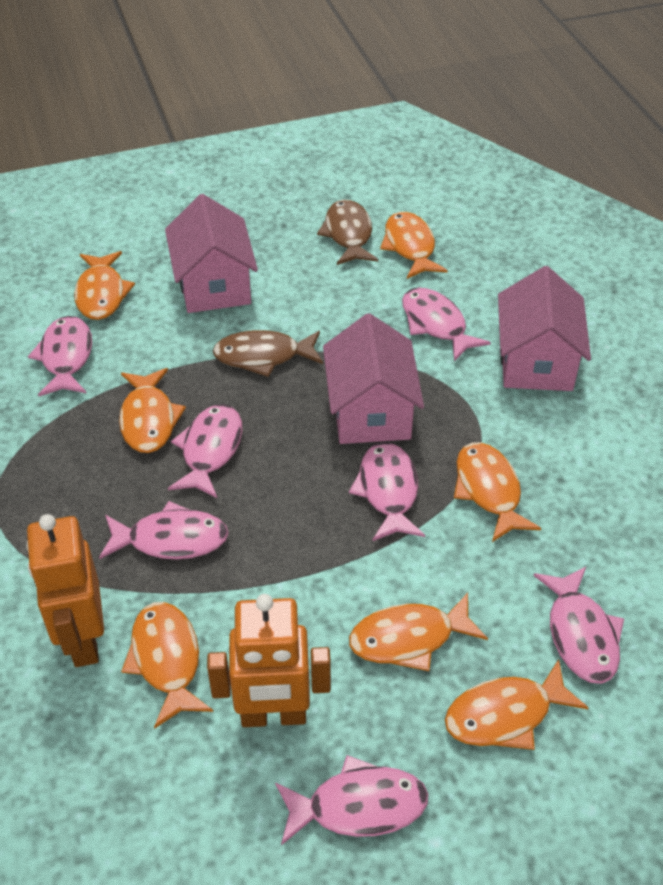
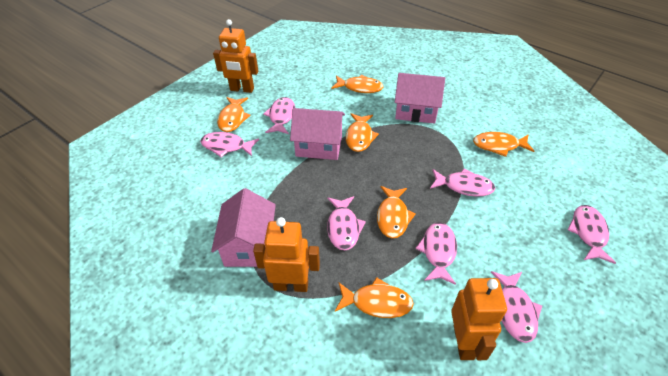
brown fish: 2 -> 0
orange fish: 7 -> 6
orange robot: 2 -> 3

